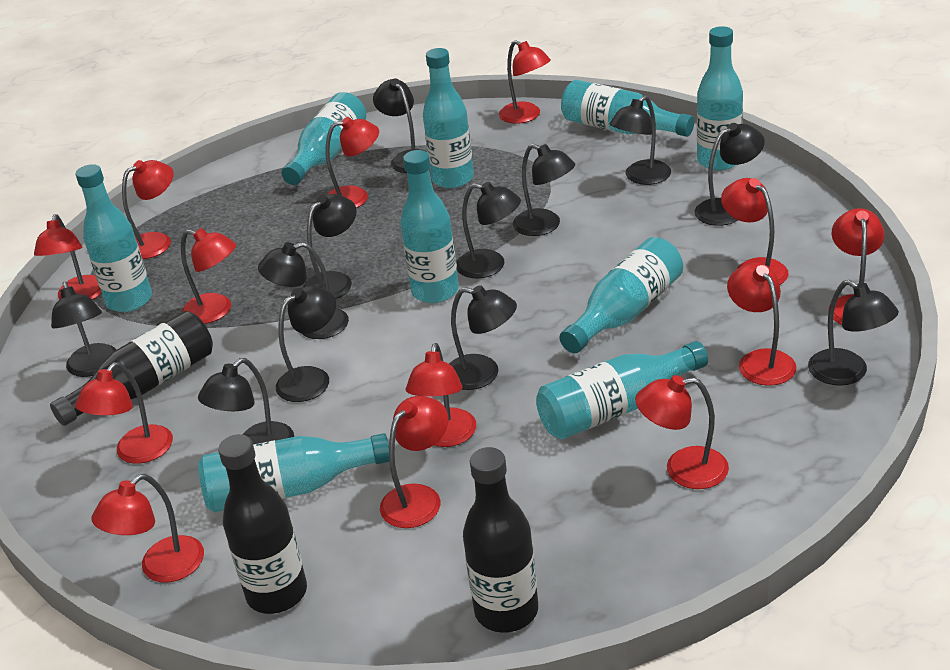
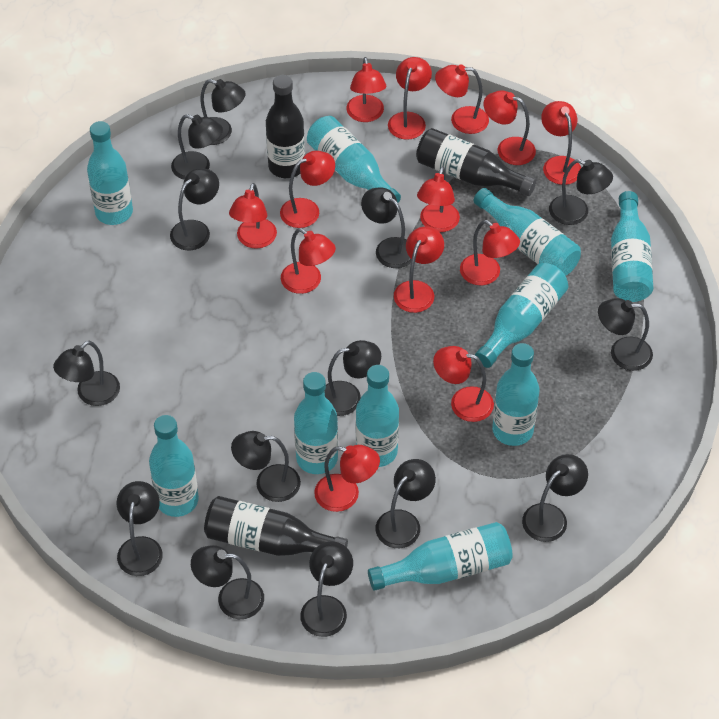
black lamp: 12 -> 14
turquoise bottle: 9 -> 10

